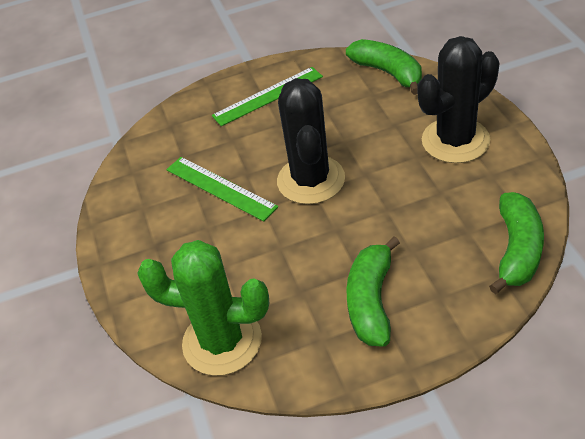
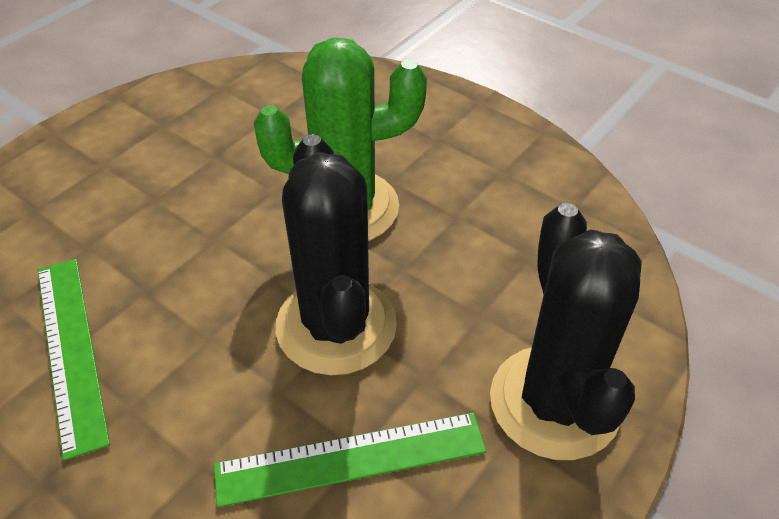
green banana: 3 -> 0

